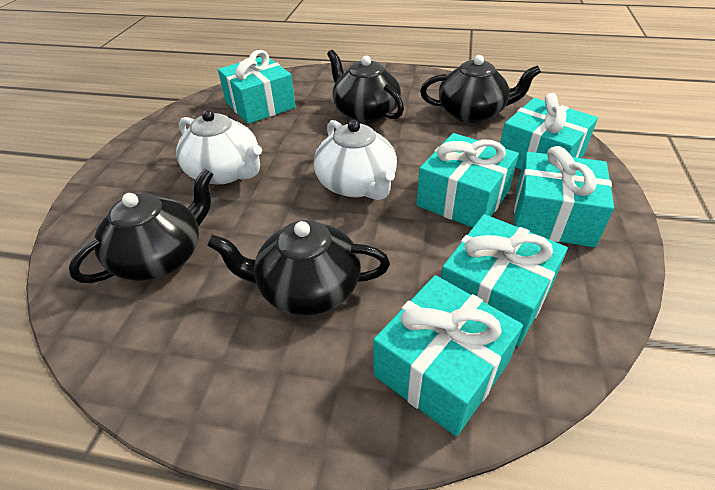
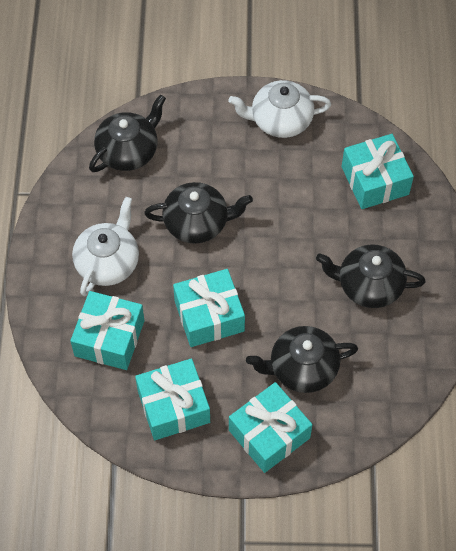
turquoise gift: 6 -> 5

